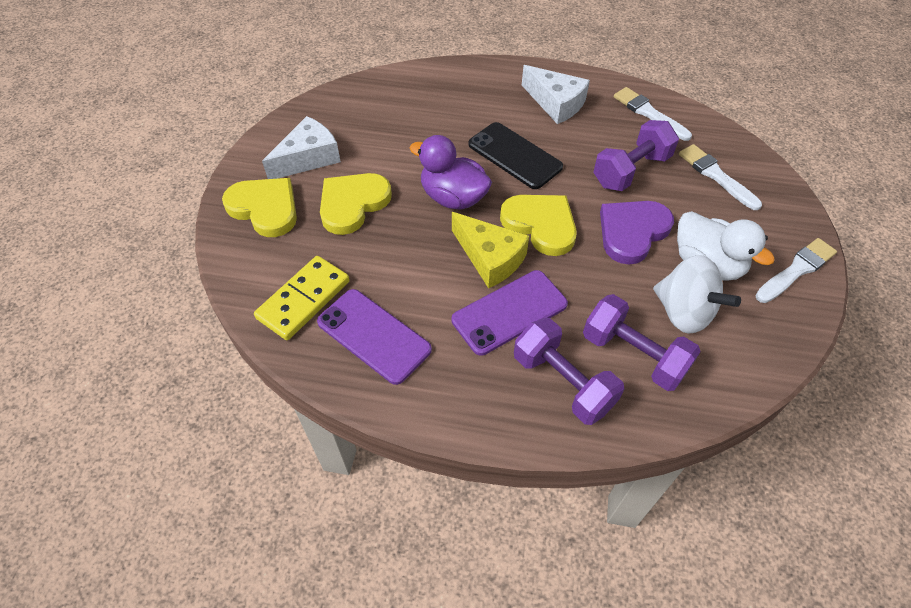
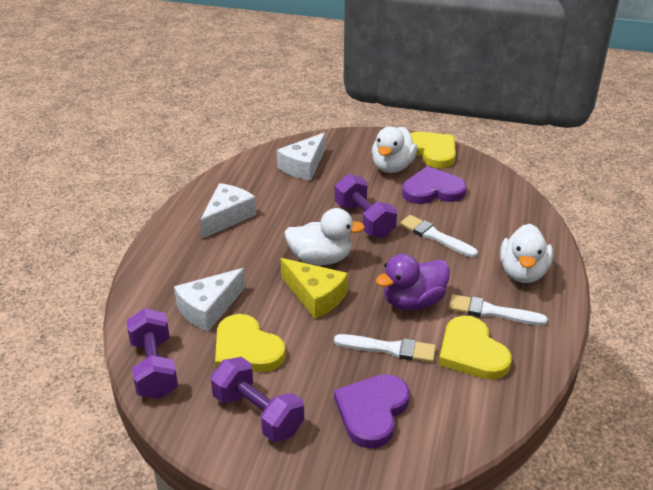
black phone: 1 -> 0
purple heart: 1 -> 2
purple phone: 2 -> 0
white cheese: 2 -> 3
white duck: 1 -> 3
white spinning top: 1 -> 0
yellow domino: 1 -> 0

